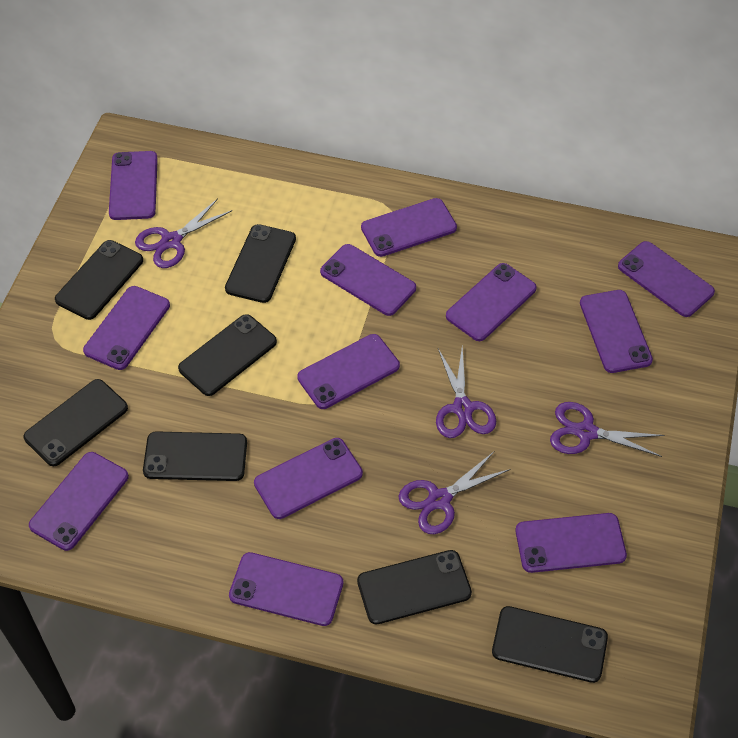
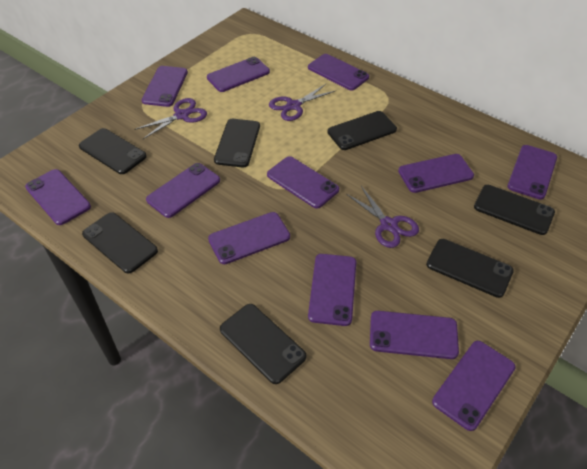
purple scissors: 4 -> 3

